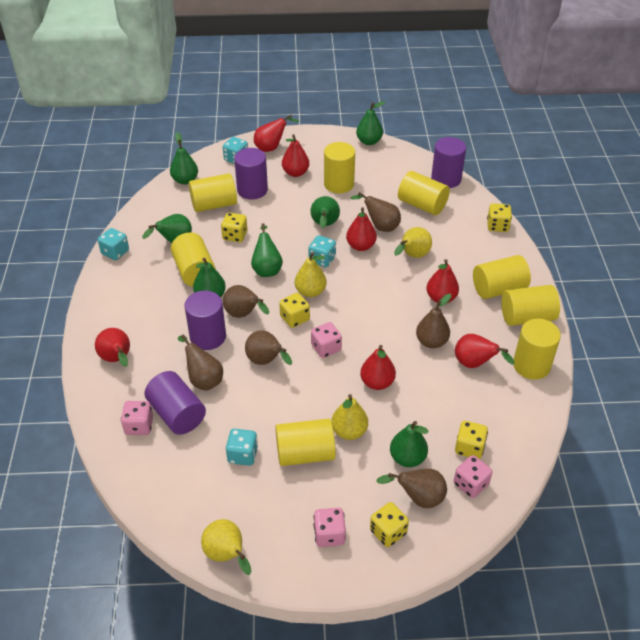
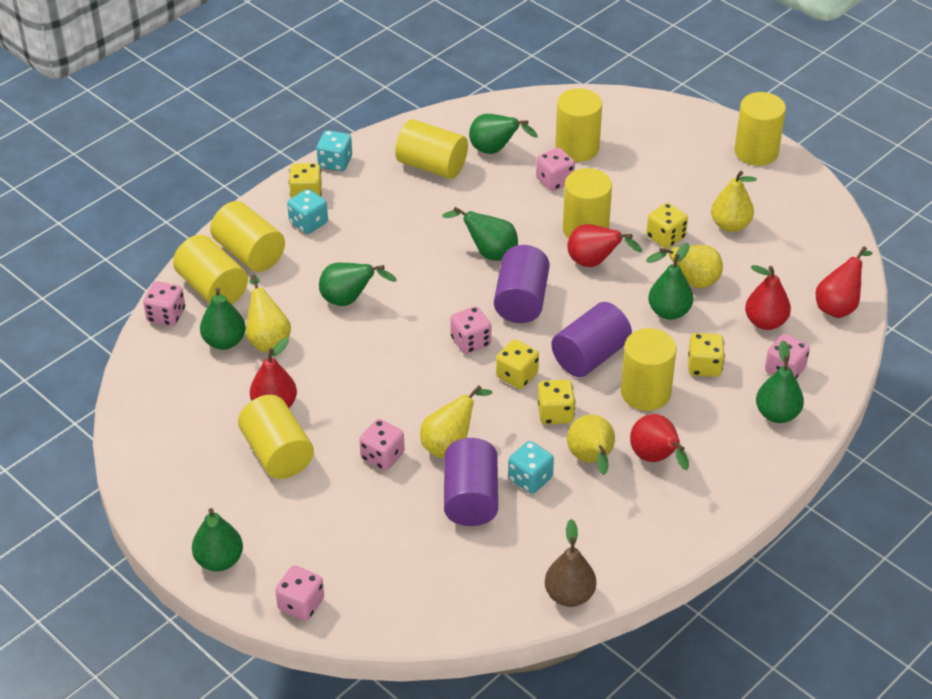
brown pear: 6 -> 1
pink dice: 4 -> 6
purple cylinder: 4 -> 3
red pear: 7 -> 5
turquoise dice: 4 -> 3
yellow pear: 4 -> 5

